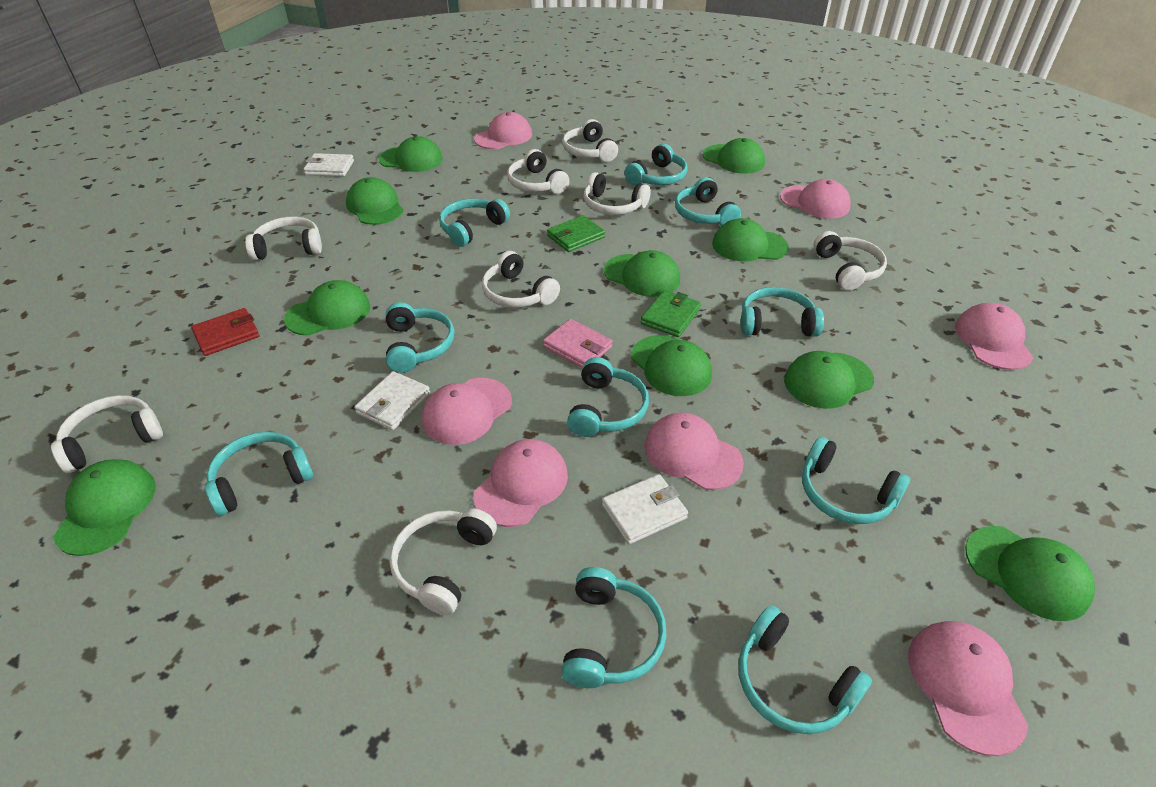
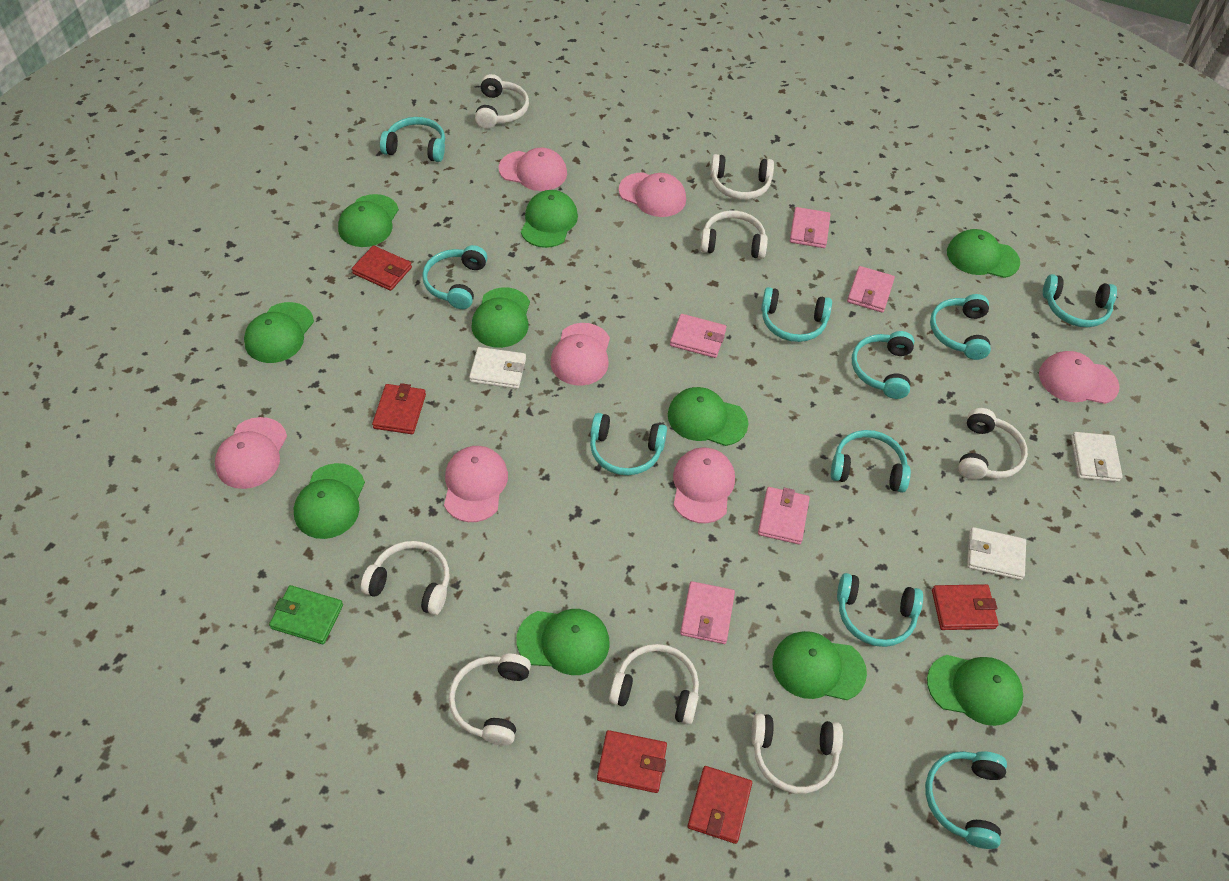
green wallet: 2 -> 1
pink wallet: 1 -> 5
red wallet: 1 -> 5

